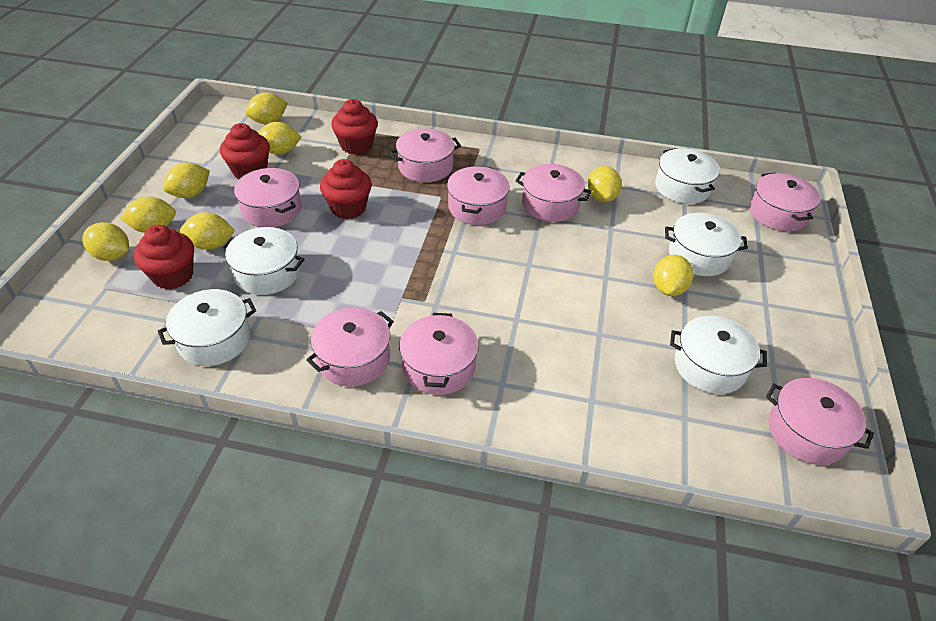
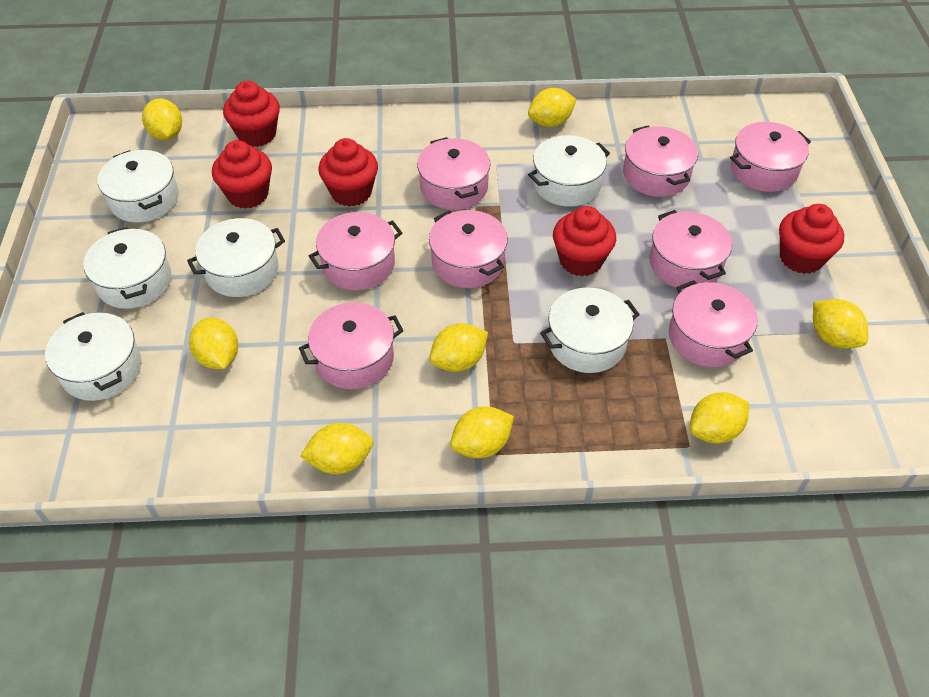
red cupcake: 4 -> 5
white pot: 5 -> 6

